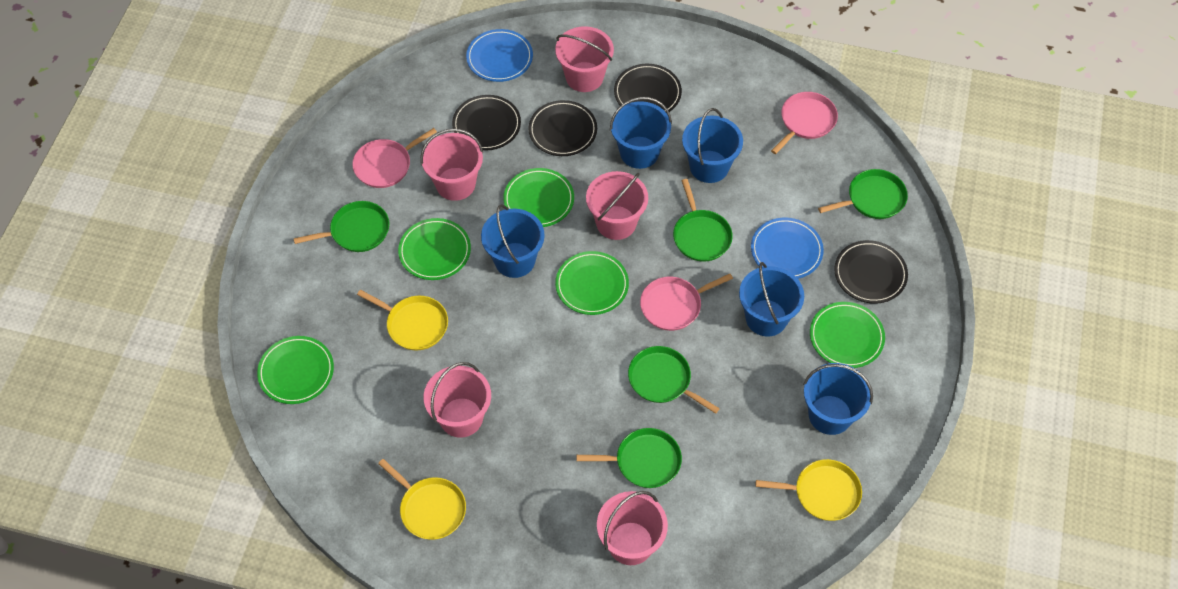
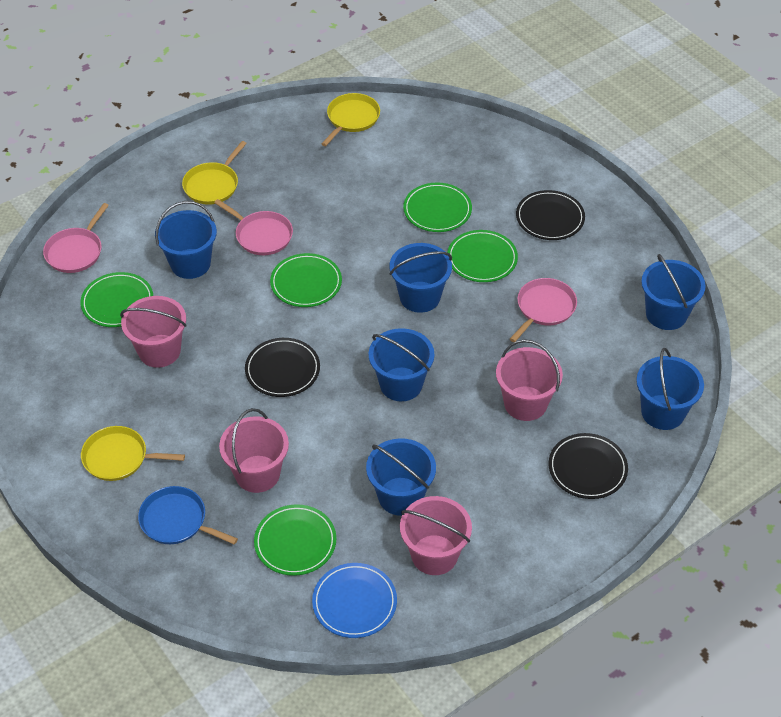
black plate: 4 -> 3
blue bucket: 5 -> 6
blue pan: 0 -> 1
blue plate: 2 -> 1
green pan: 5 -> 0
pink bucket: 5 -> 4

